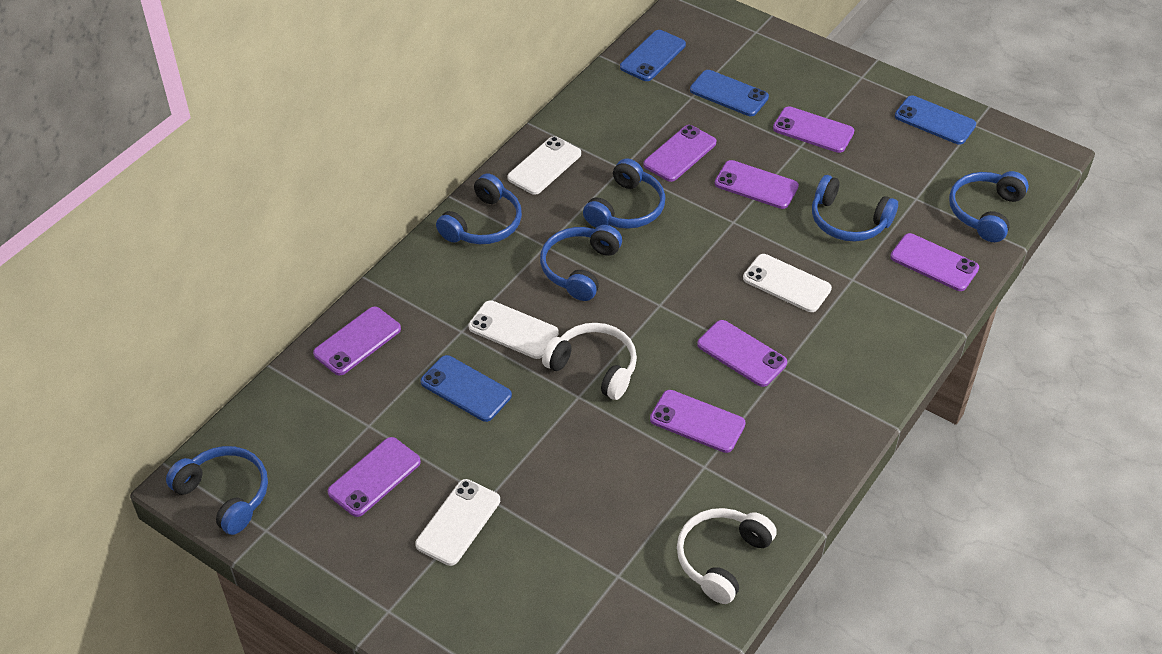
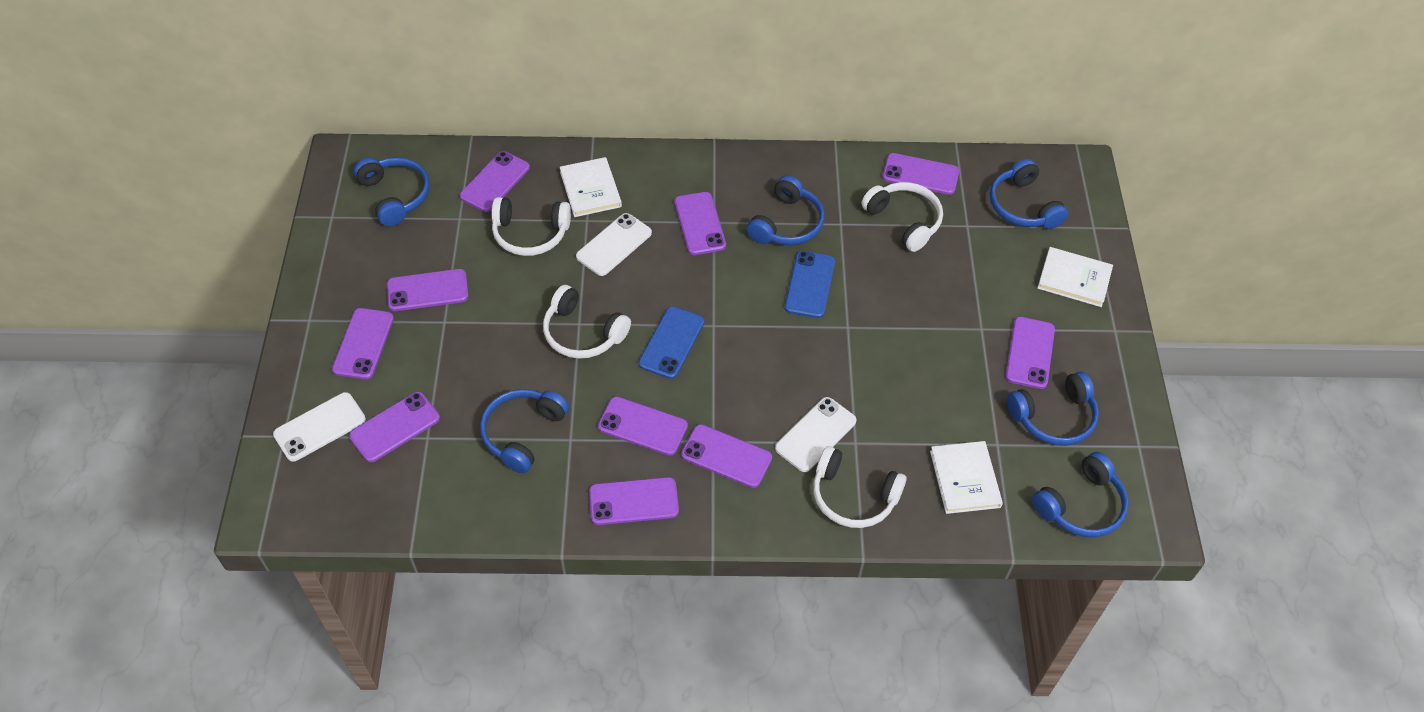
blue phone: 4 -> 2
purple phone: 8 -> 10
white book: 0 -> 3
white headphones: 2 -> 4
white phone: 4 -> 3

